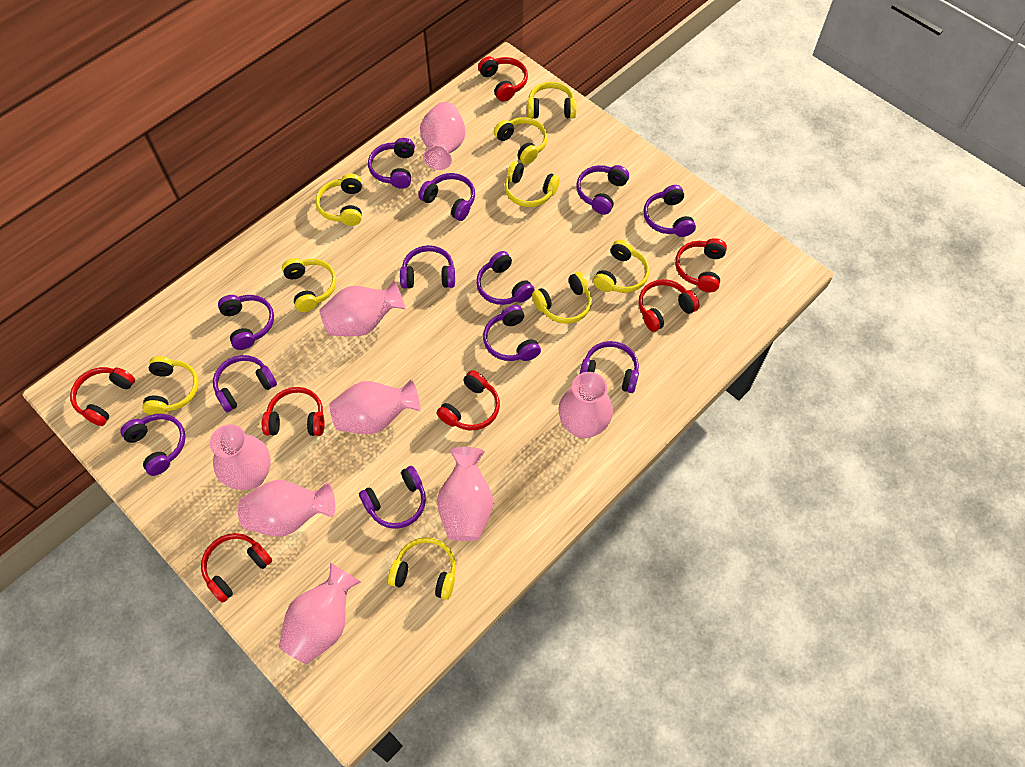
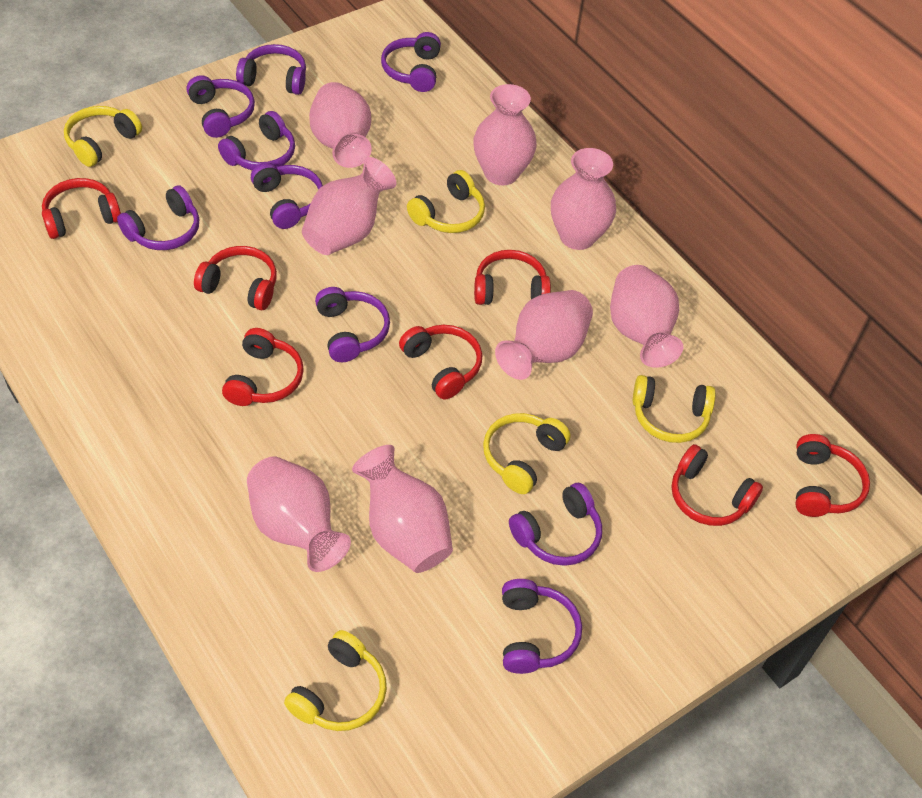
purple headphones: 12 -> 9
yellow headphones: 9 -> 5

